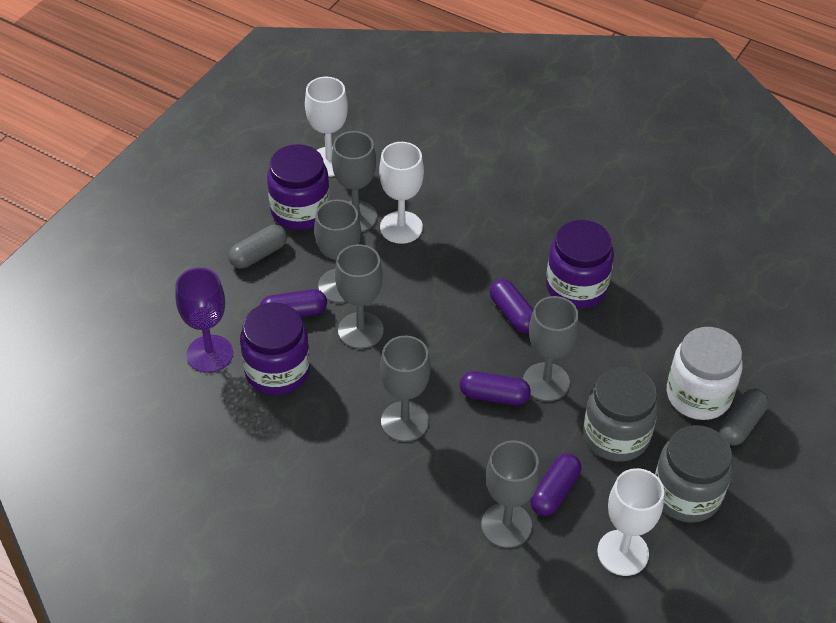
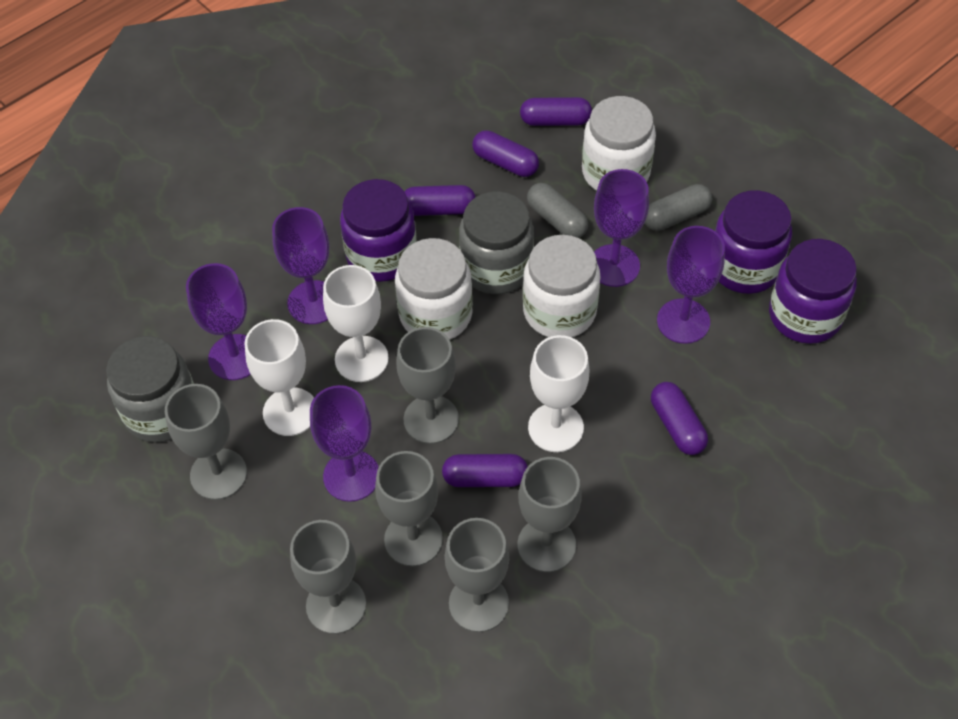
purple capsule: 4 -> 5
purple goblet: 1 -> 5
white jar: 1 -> 3

